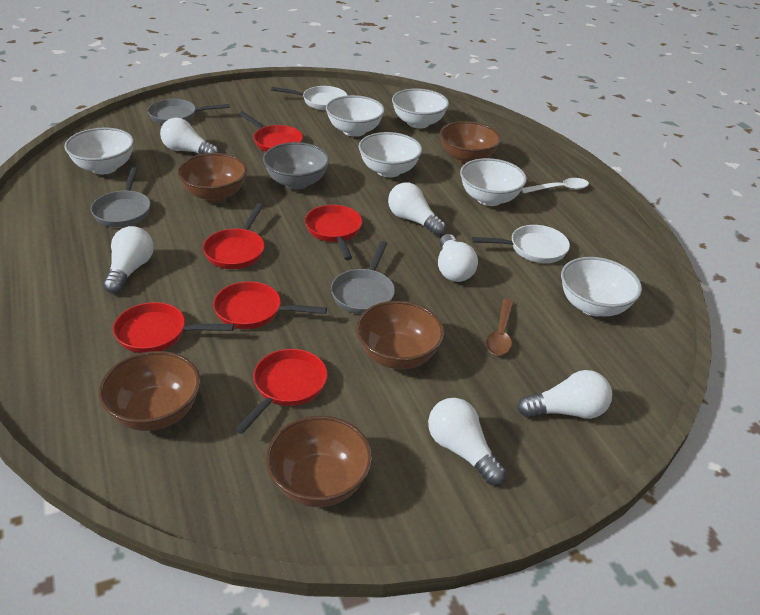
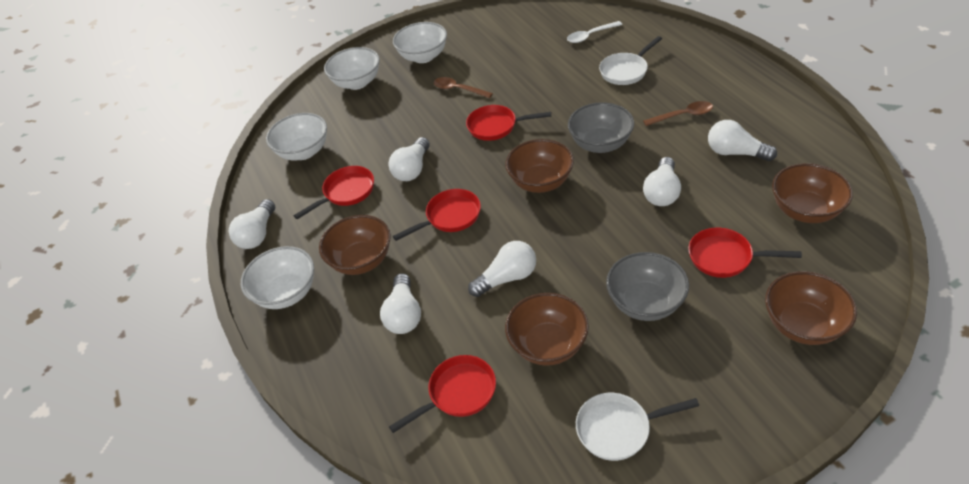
brown spoon: 1 -> 2
grey bowl: 1 -> 2
grey pan: 3 -> 0
red pan: 6 -> 5
white bowl: 6 -> 4

